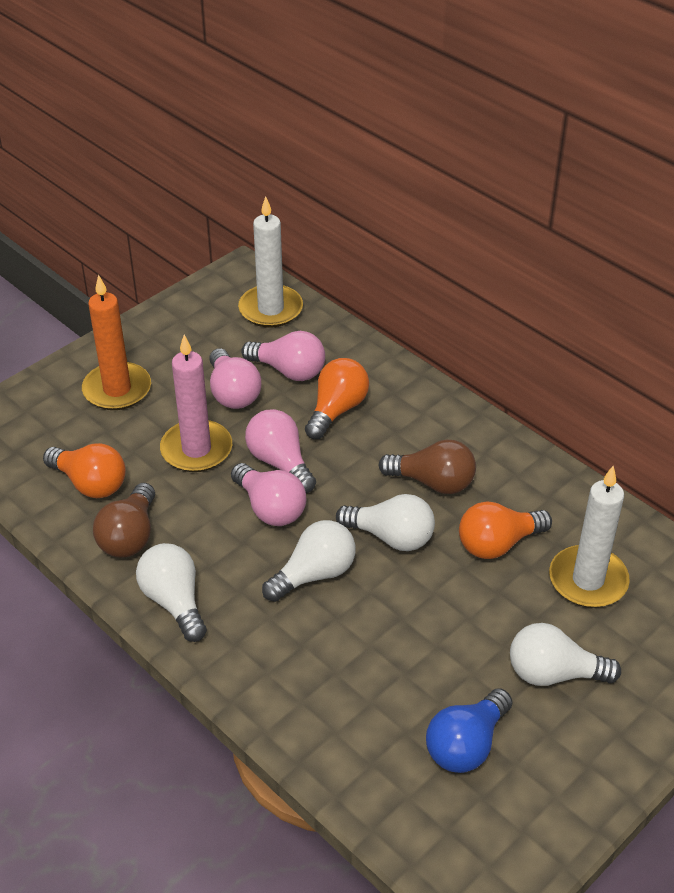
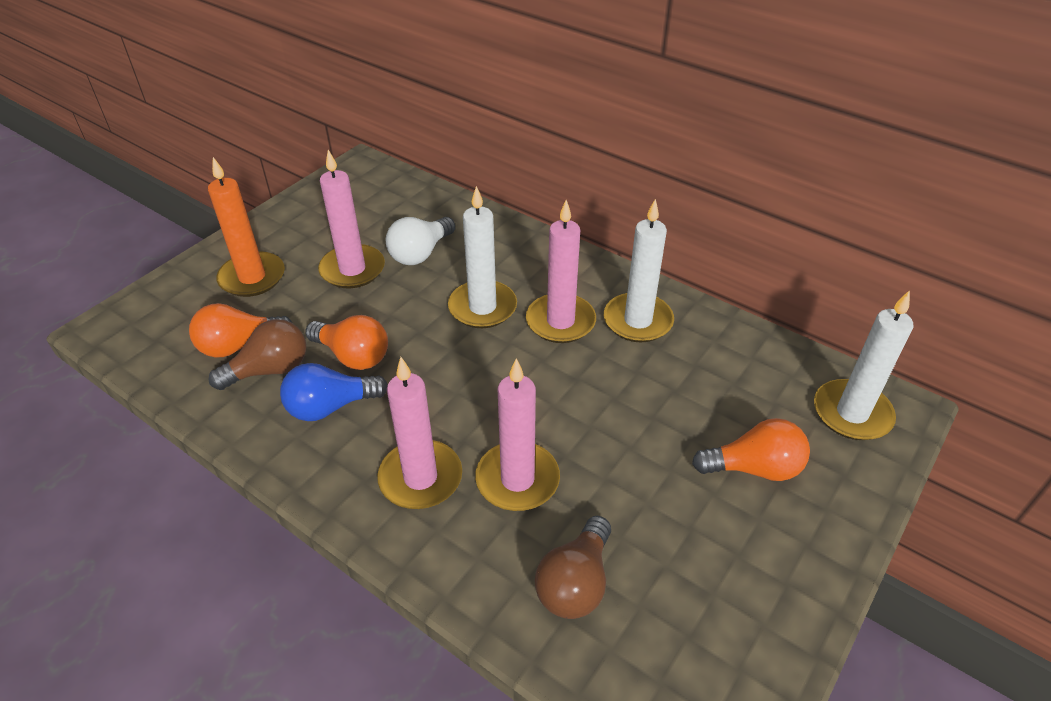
pink candle: 1 -> 4
pink light bulb: 4 -> 0
white candle: 2 -> 3
white light bulb: 4 -> 1

